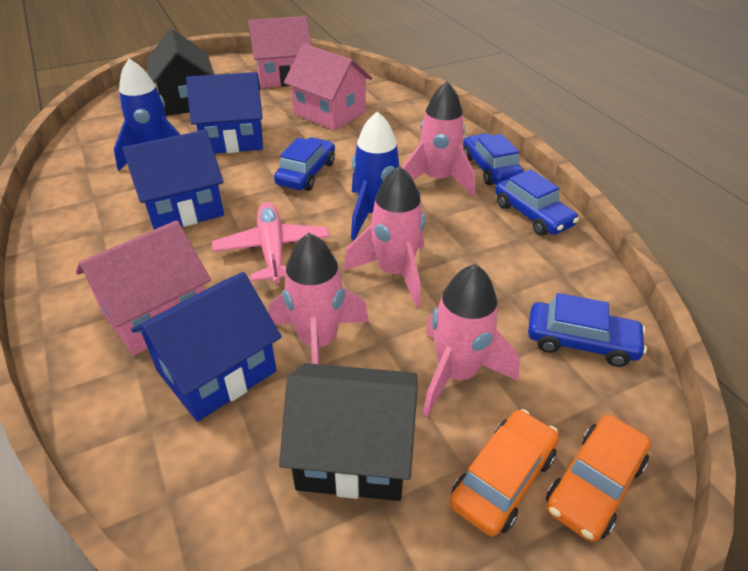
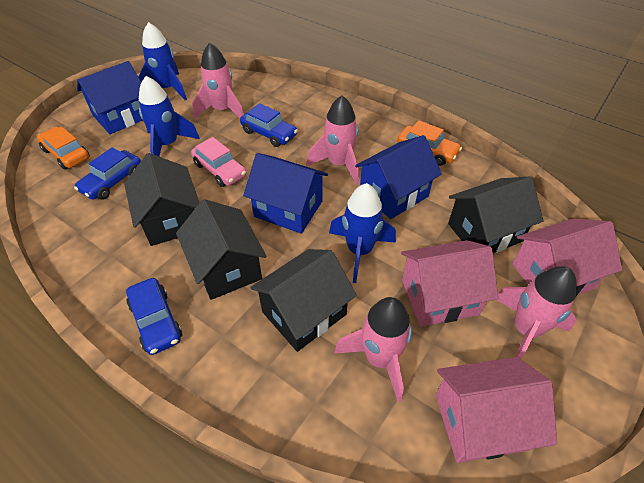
black house: 2 -> 4
blue car: 4 -> 3
blue rocket: 2 -> 3
pink car: 0 -> 1
pink plane: 1 -> 0

